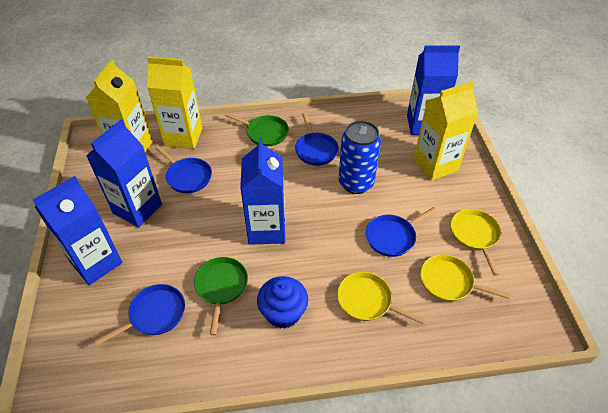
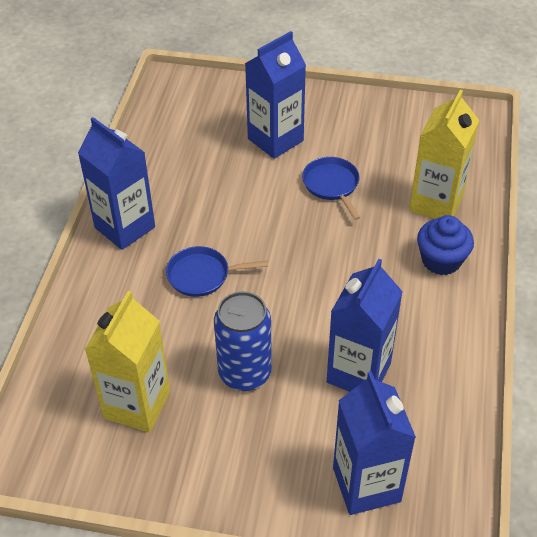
blue pan: 4 -> 2
green pan: 2 -> 0
yellow carton: 3 -> 2
yellow pan: 3 -> 0

